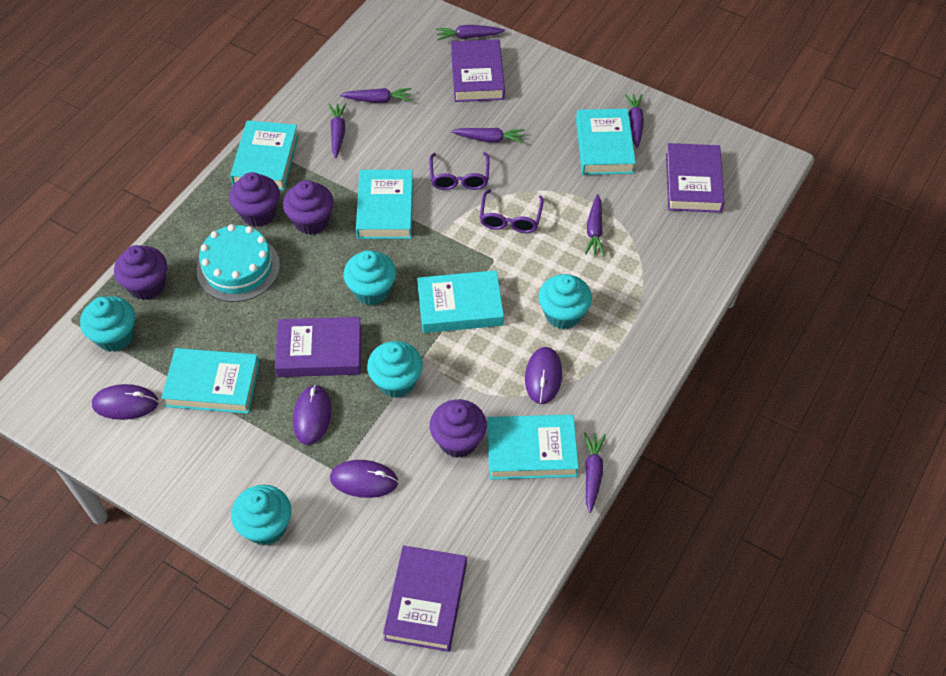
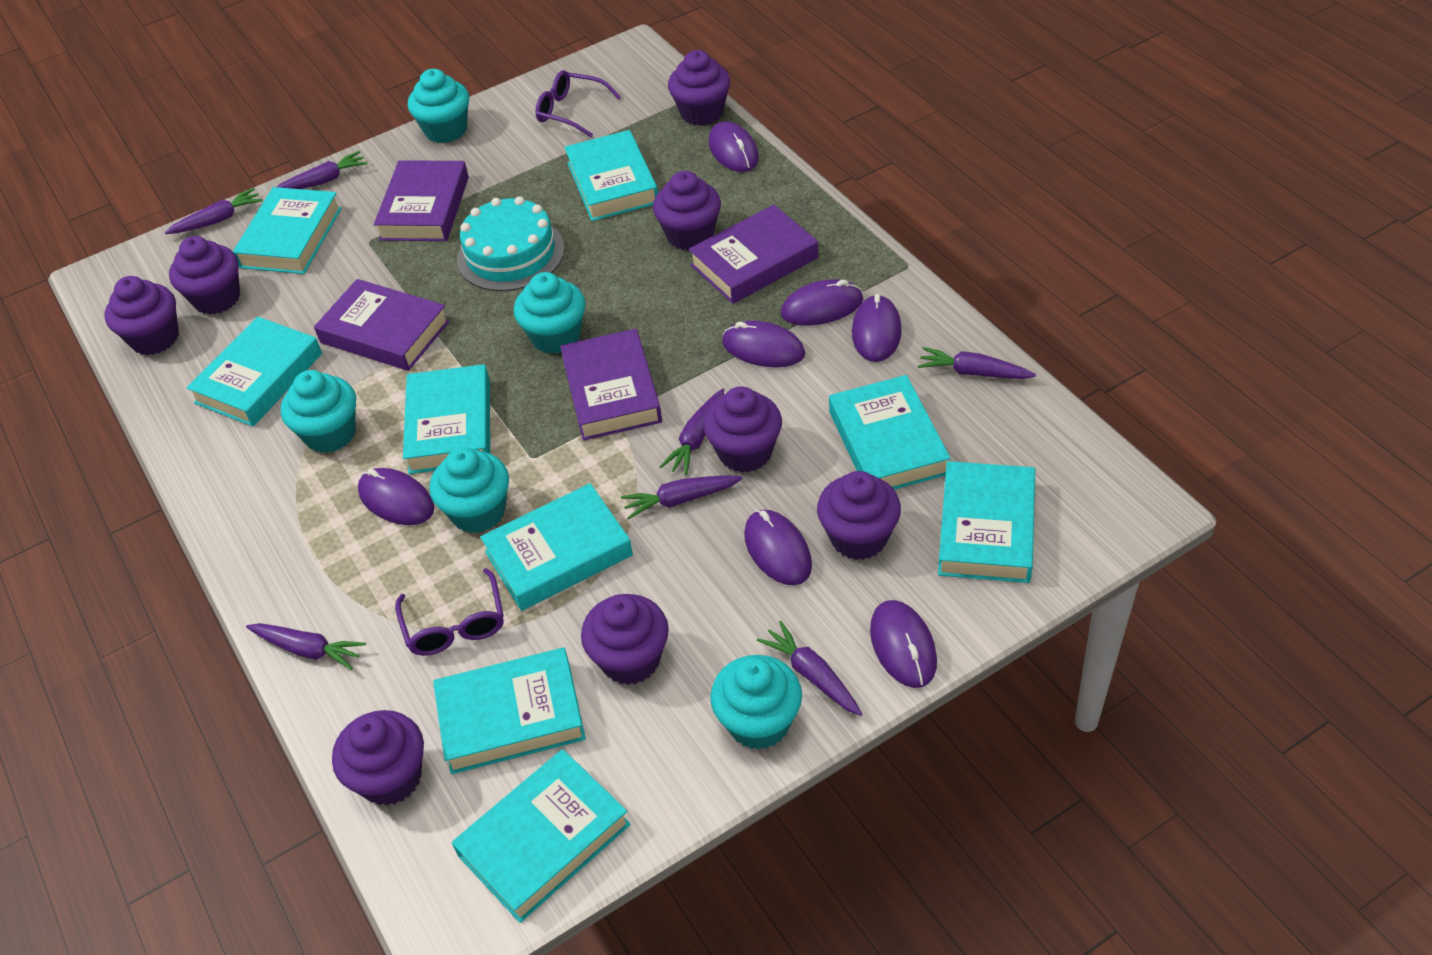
purple cupcake: 4 -> 8
purple mouse: 4 -> 7
turquoise book: 6 -> 9

